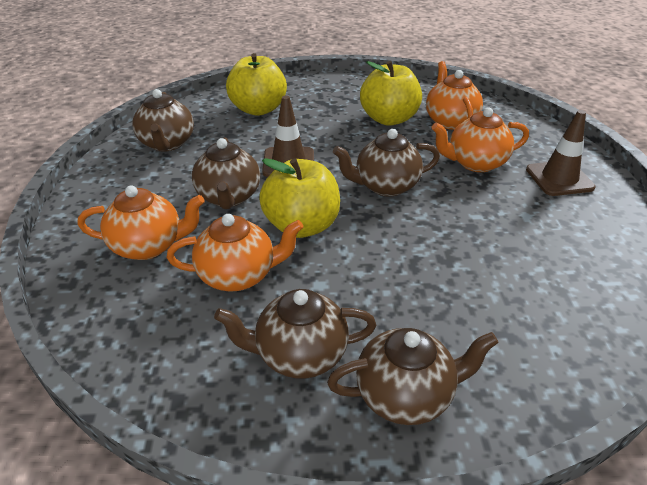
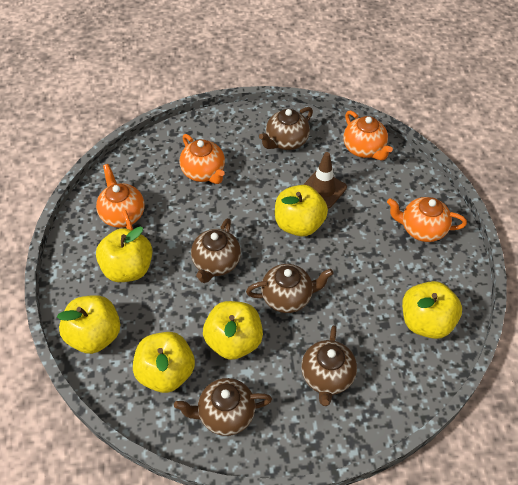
brown traffic cone: 2 -> 1
yellow apple: 3 -> 6

